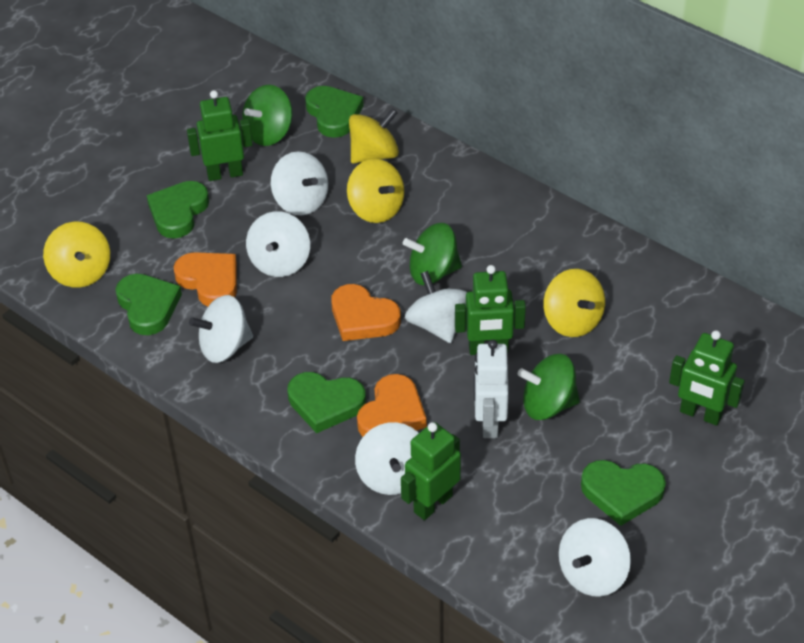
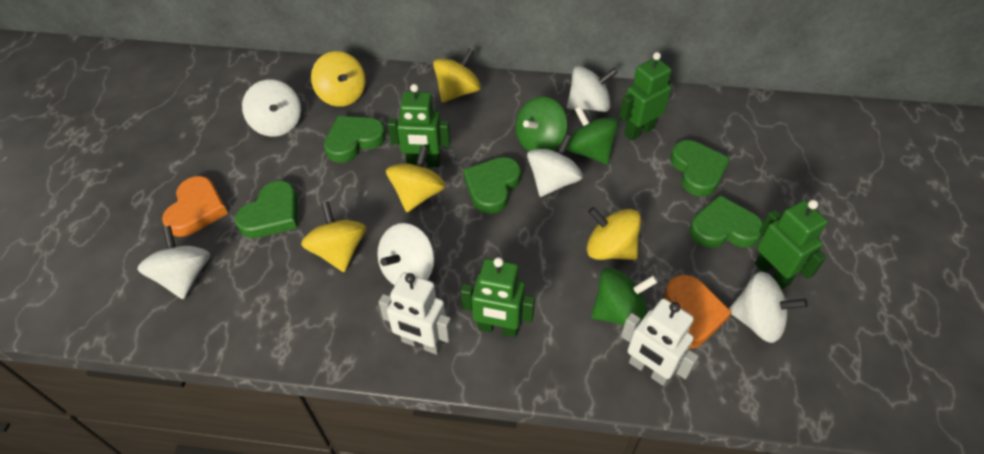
orange heart: 3 -> 2
white robot: 1 -> 2
yellow spinning top: 4 -> 5

